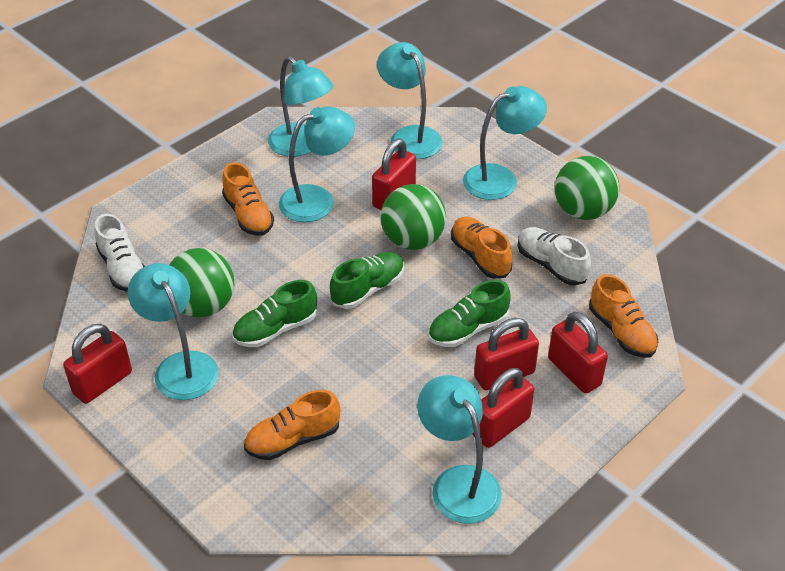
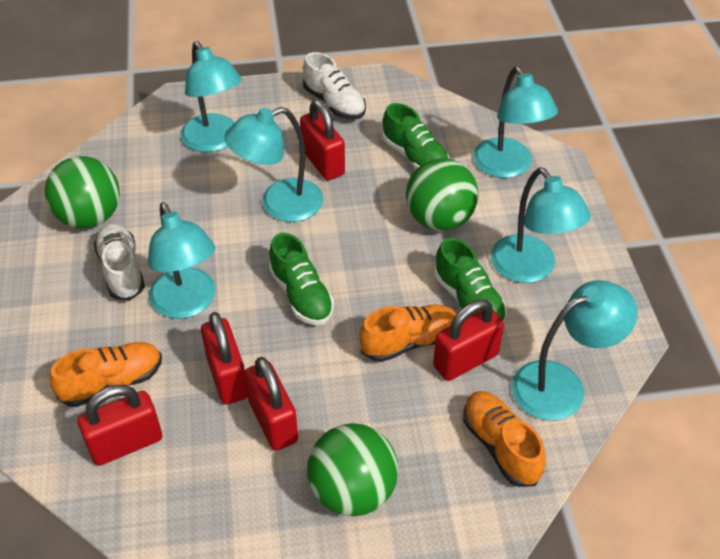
orange shoe: 4 -> 3

